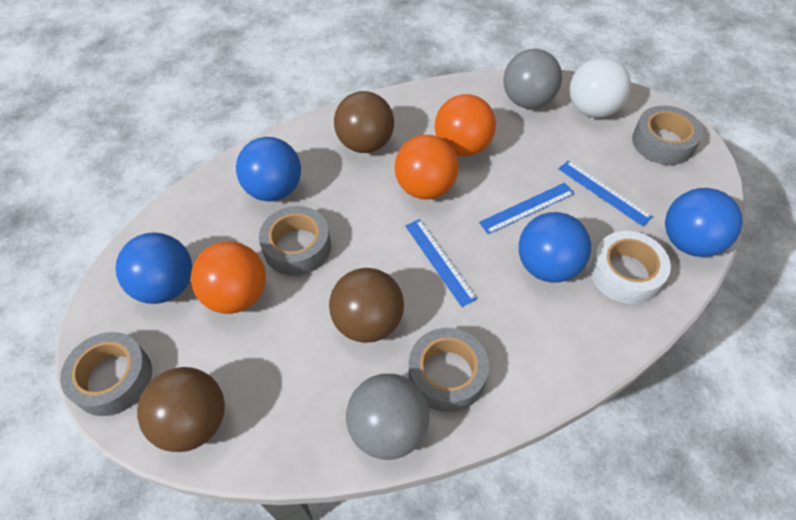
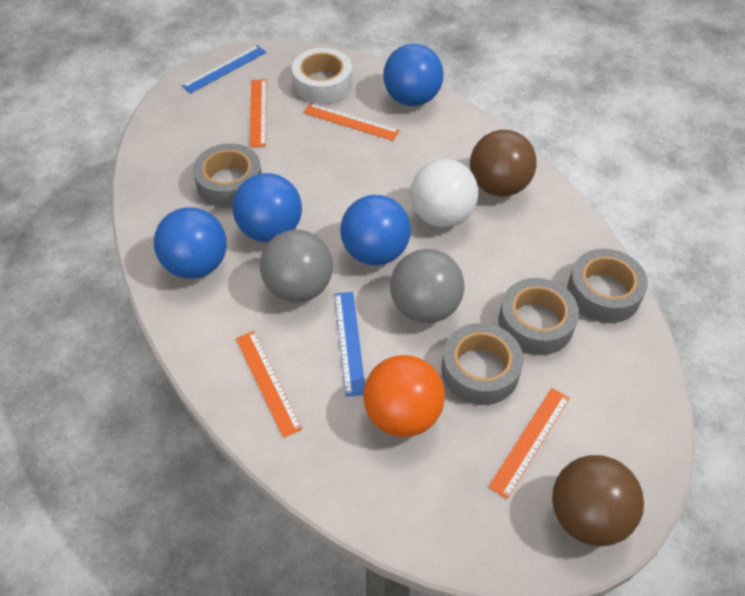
blue ruler: 3 -> 2
brown ball: 3 -> 2
orange ball: 3 -> 1
orange ruler: 0 -> 4

